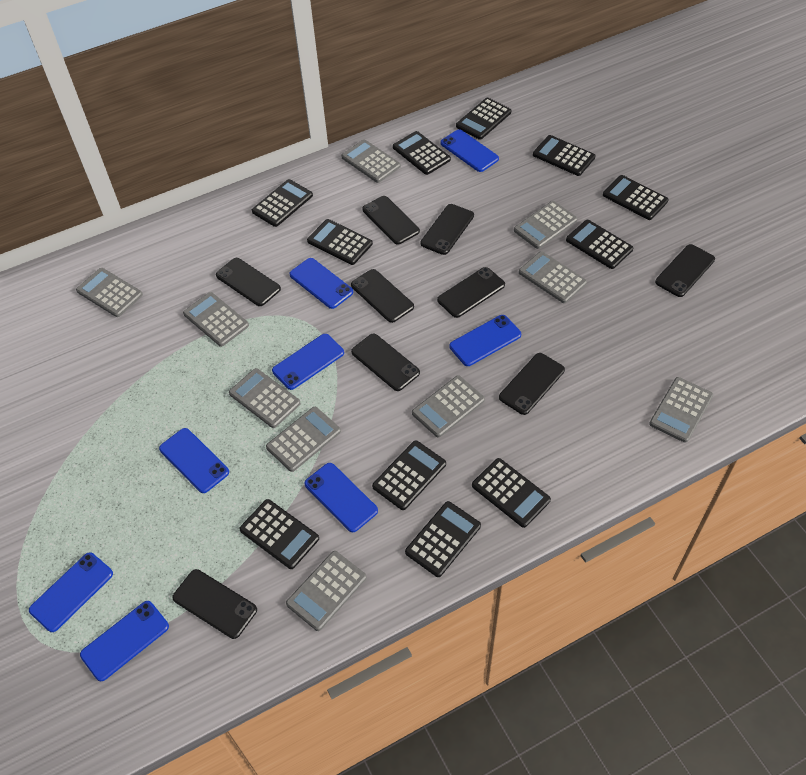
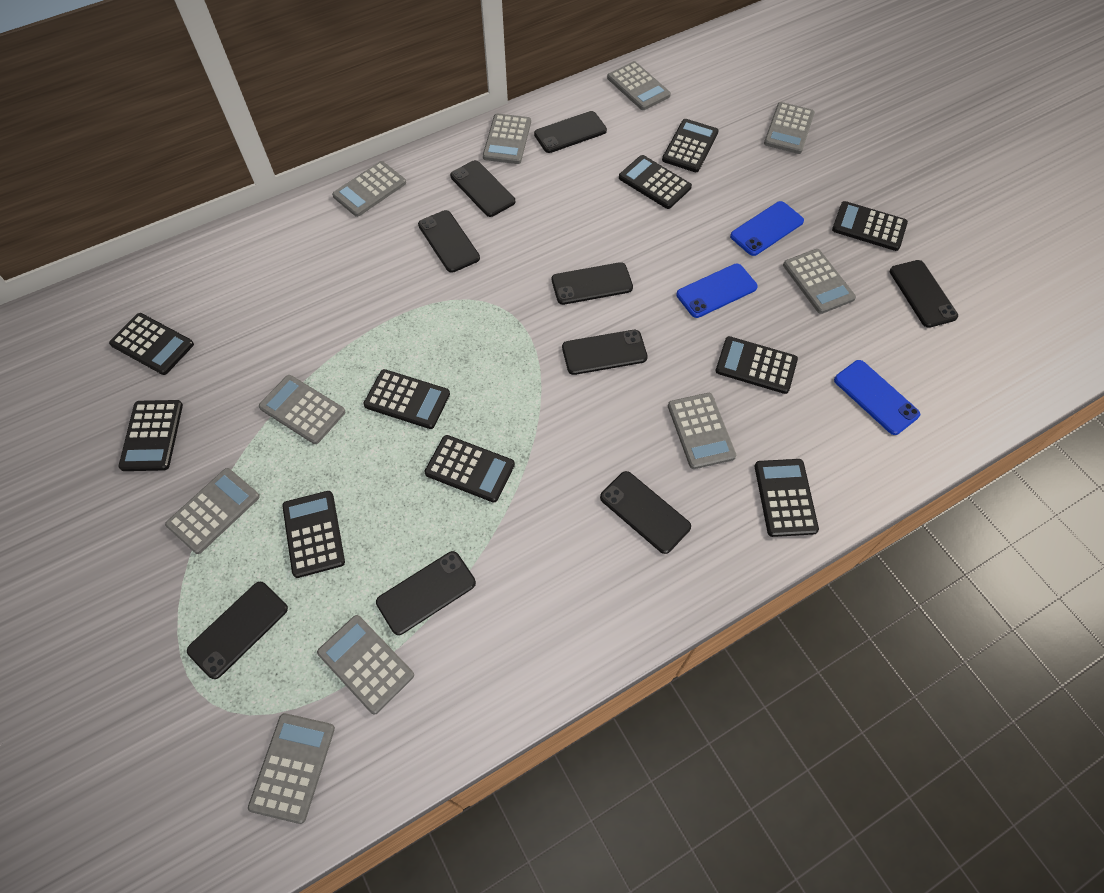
black calculator: 11 -> 10
blue phone: 8 -> 3

